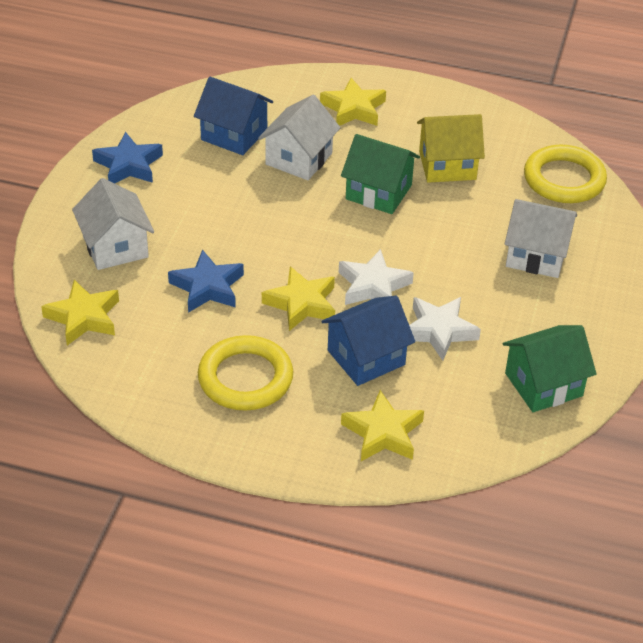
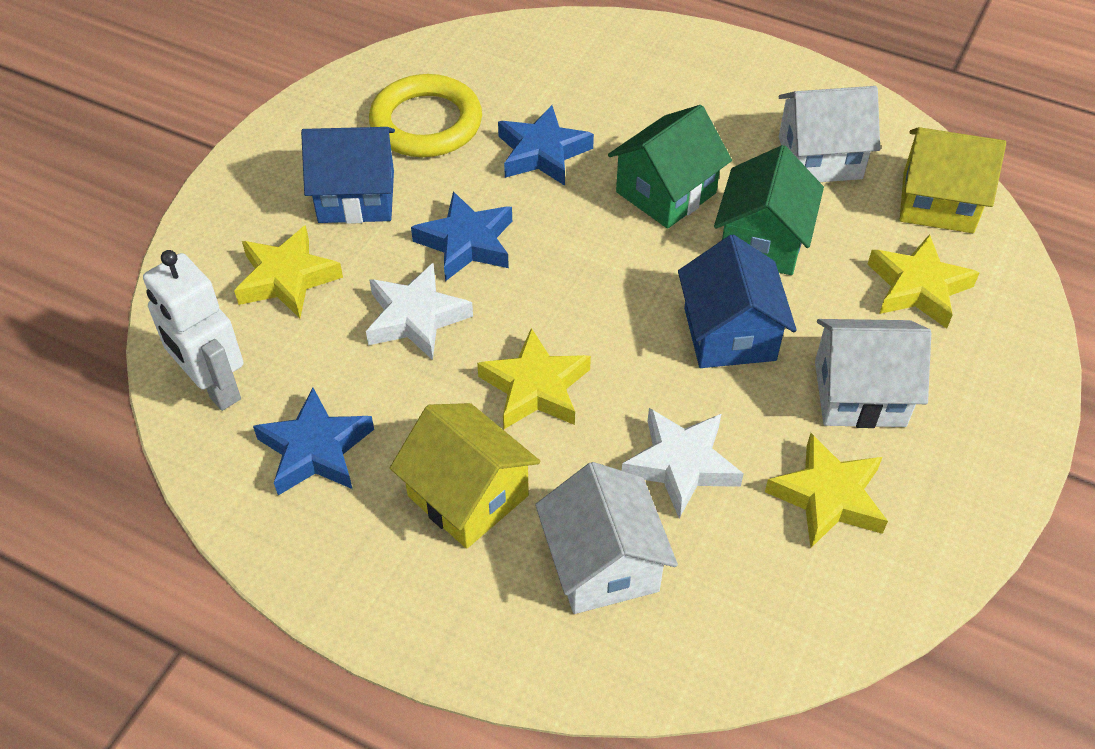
blue star: 2 -> 3
white robot: 0 -> 1
yellow house: 1 -> 2
yellow ring: 2 -> 1

